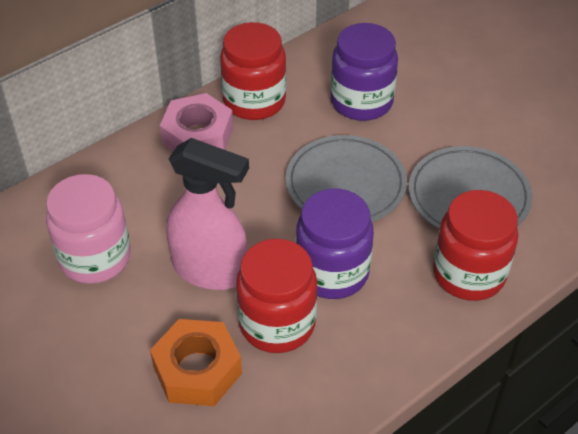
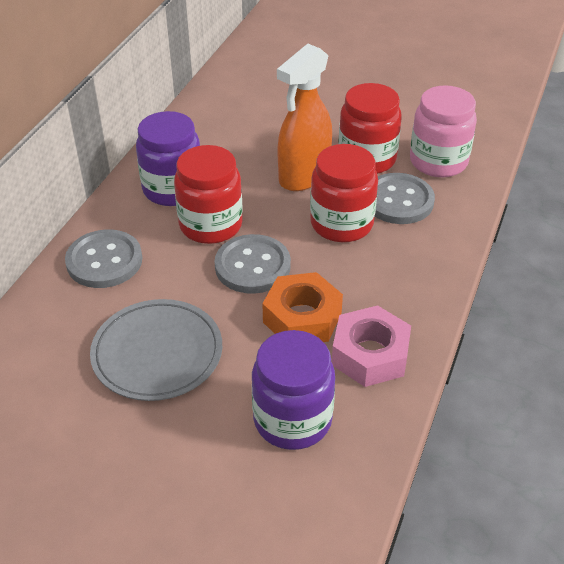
grey button: 0 -> 3
grey plate: 2 -> 1
orange spray bottle: 0 -> 1
pink spray bottle: 1 -> 0

